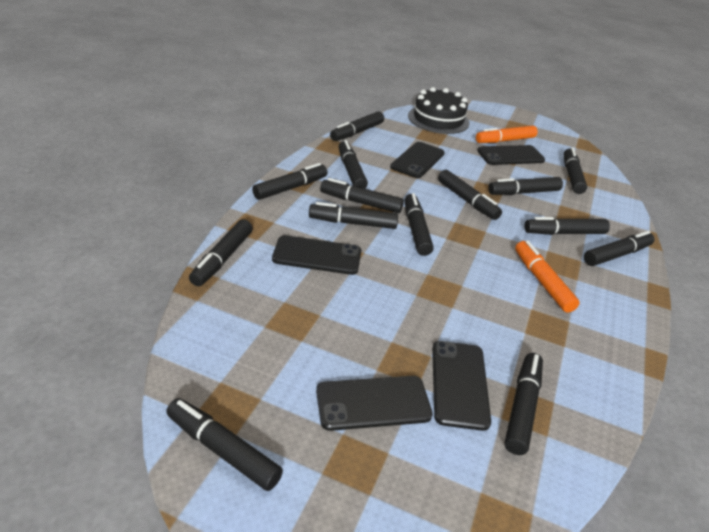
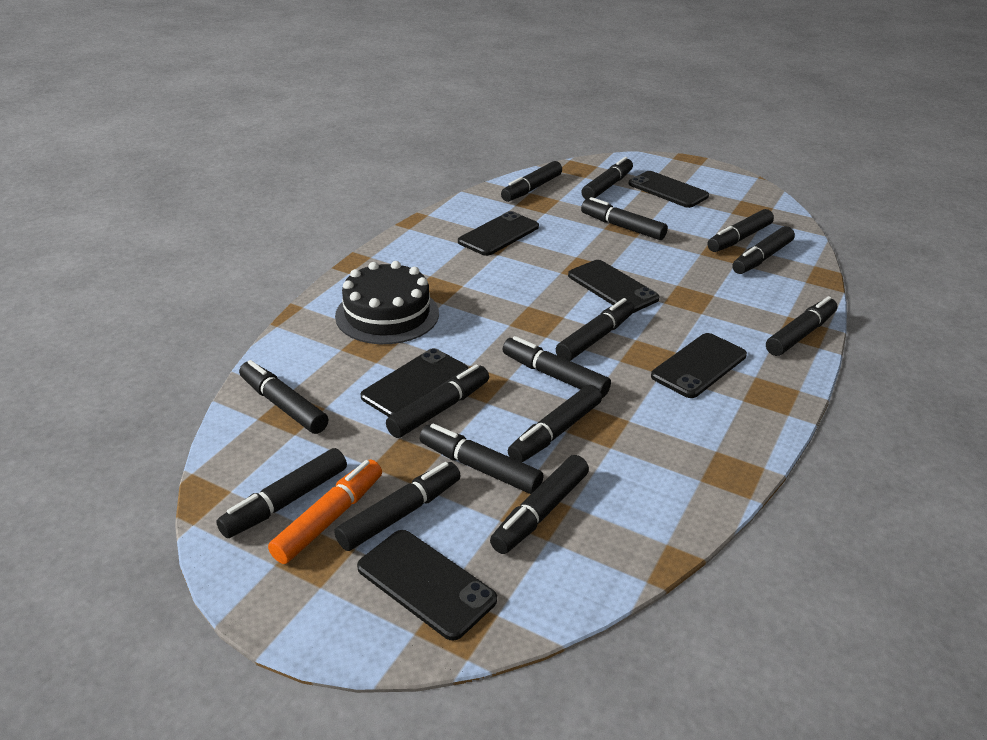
black marker: 14 -> 15
black phone: 5 -> 6
orange marker: 2 -> 1

